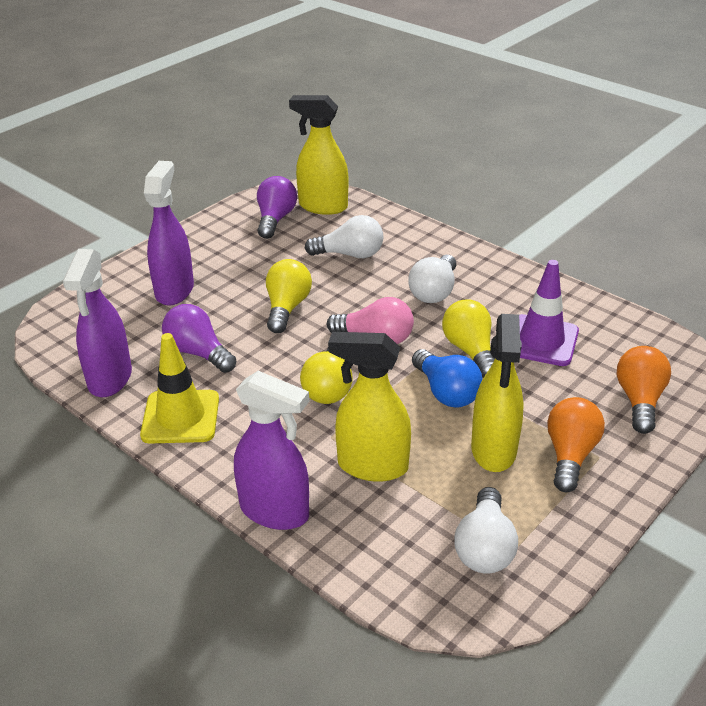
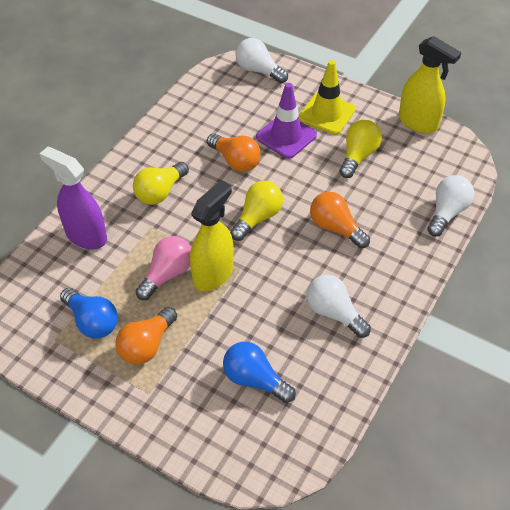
blue light bulb: 1 -> 2
orange light bulb: 2 -> 3
purple light bulb: 2 -> 0
purple spray bottle: 3 -> 1
yellow spray bottle: 3 -> 2

